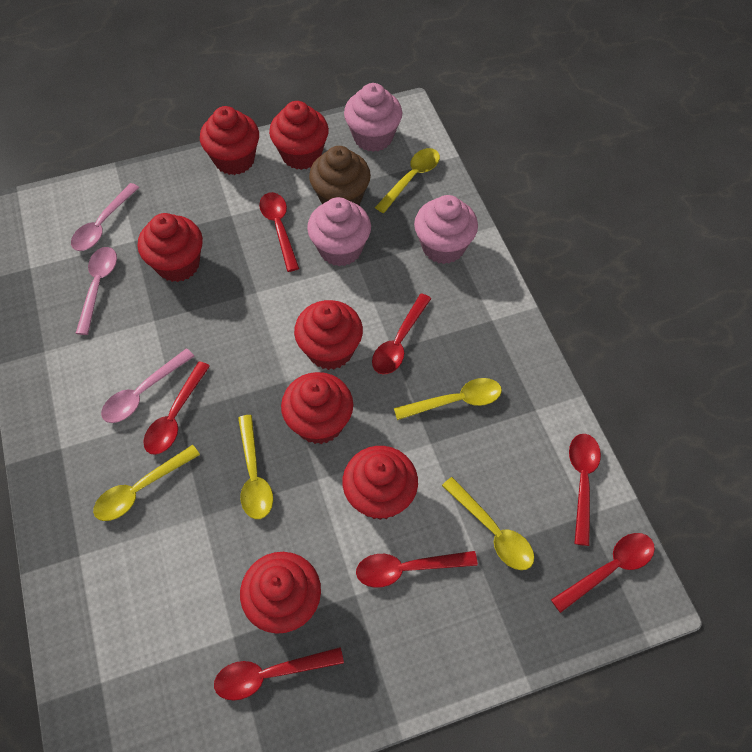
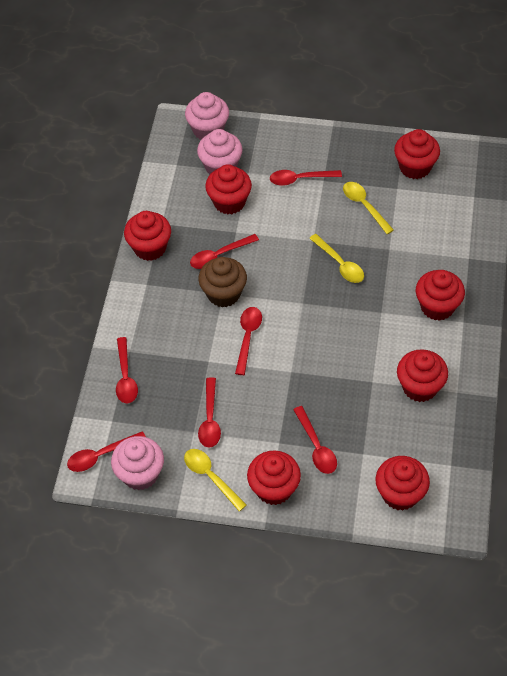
pink spoon: 3 -> 0
yellow spoon: 5 -> 3

